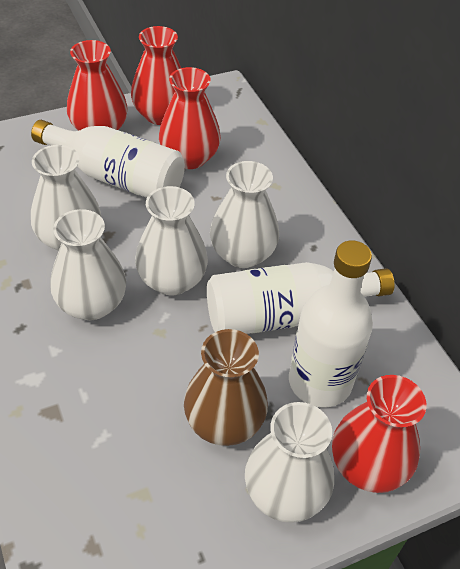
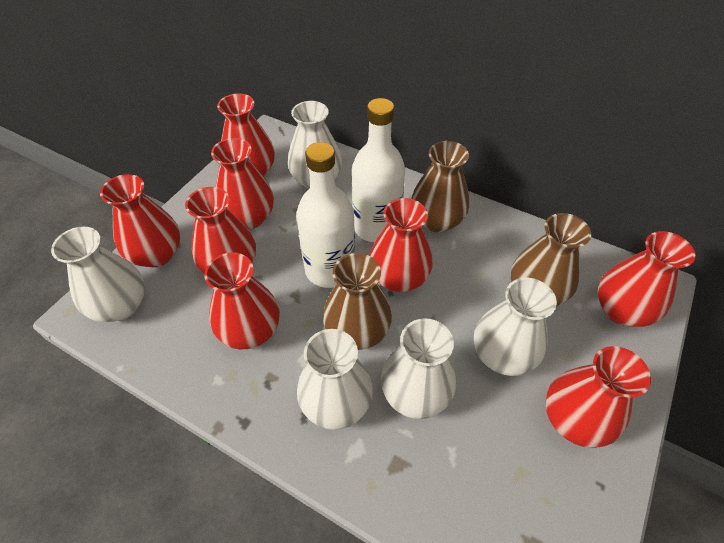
brown vase: 1 -> 3
red vase: 4 -> 8
white bottle: 3 -> 2

